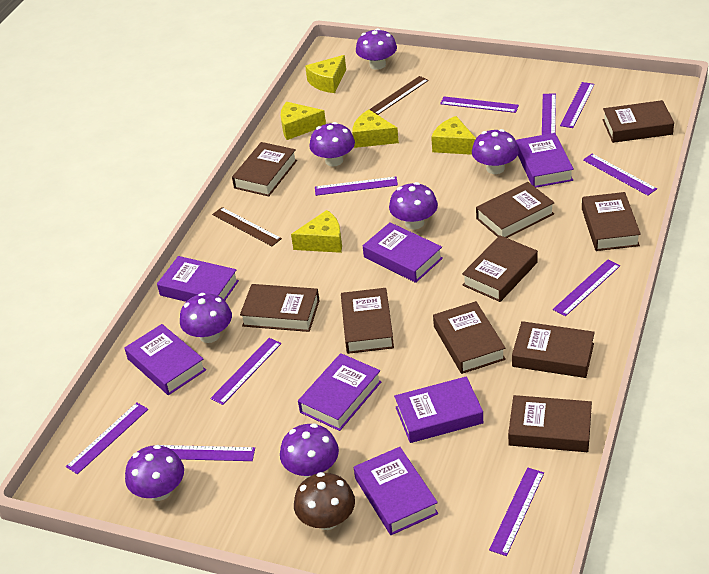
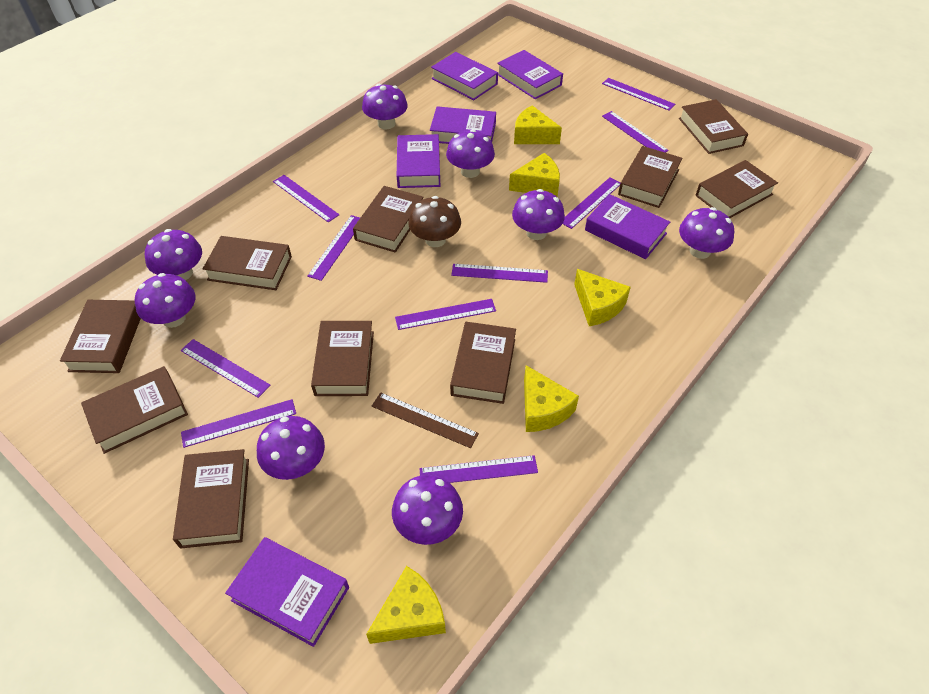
brown ruler: 2 -> 1
purple book: 7 -> 6
purple mushroom: 7 -> 8

